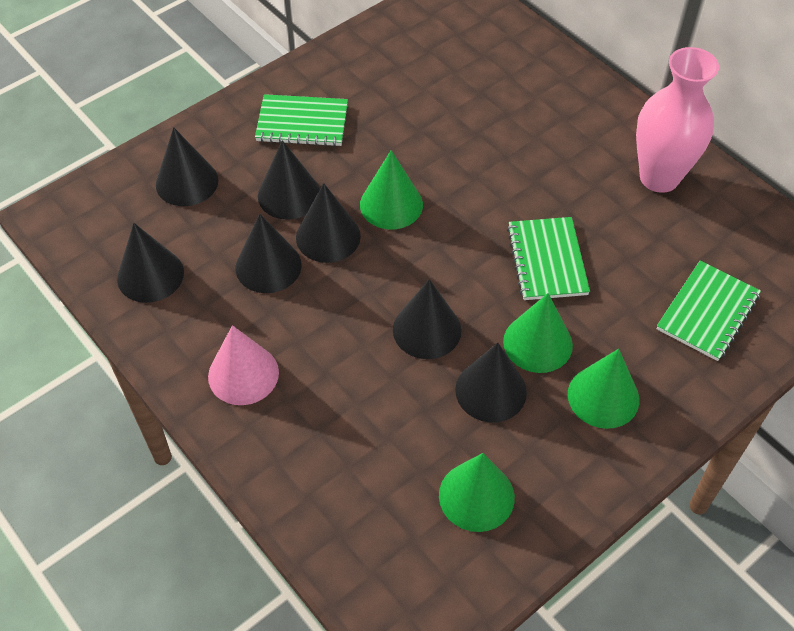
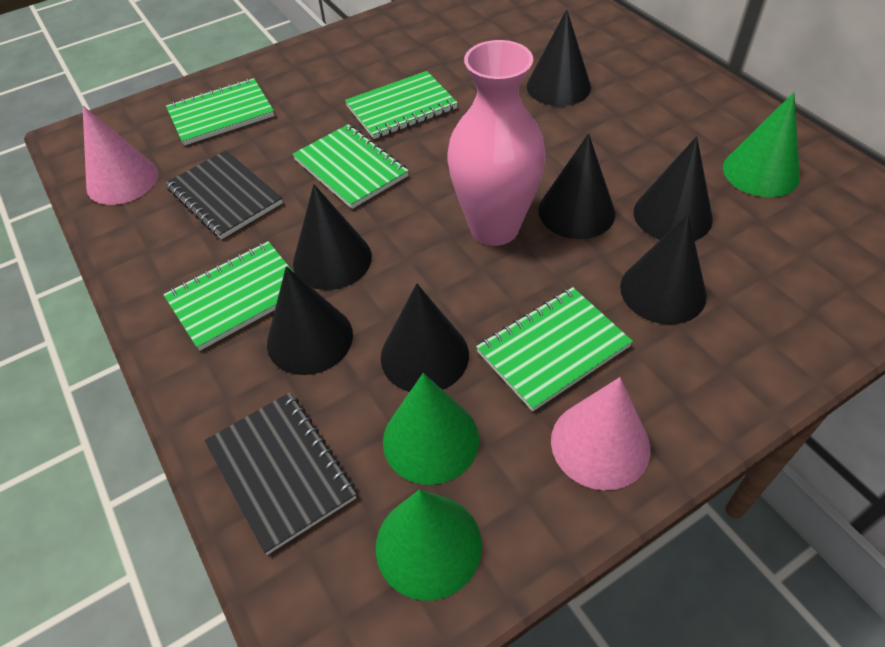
black notebook: 0 -> 2
green cone: 4 -> 3
green notebook: 3 -> 5
pink cone: 1 -> 2

